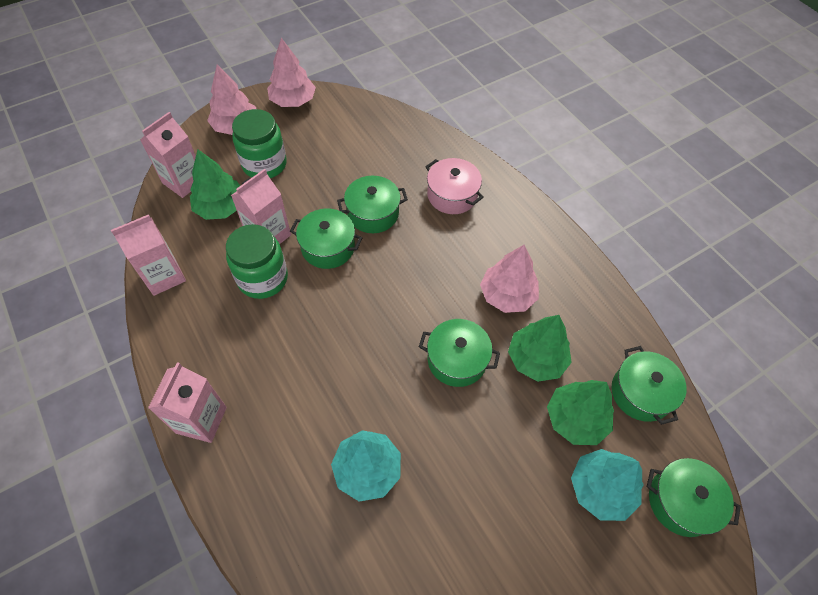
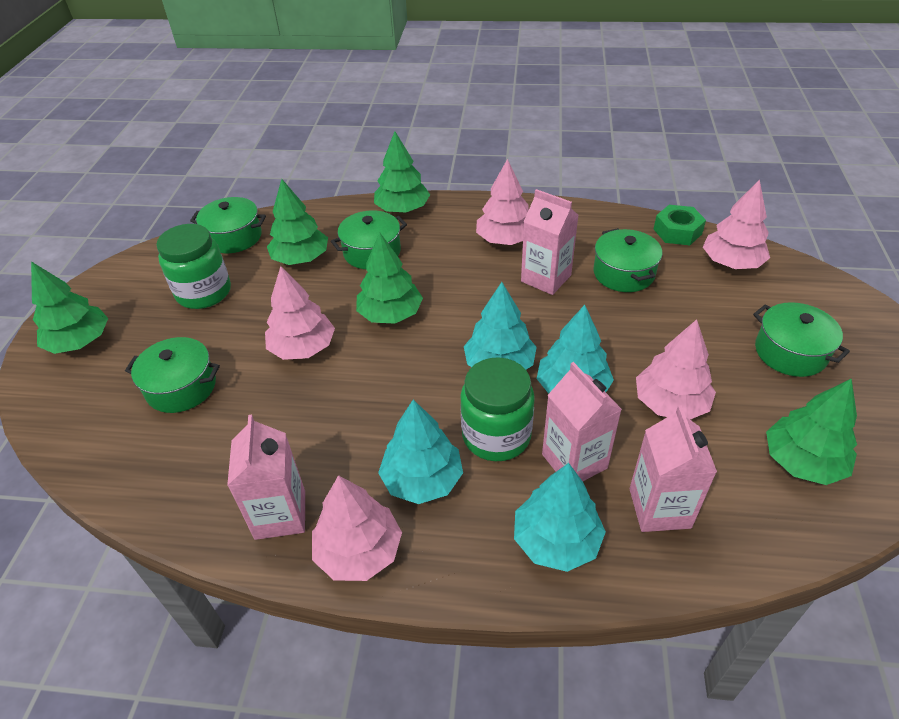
green nut: 0 -> 1
green tree: 3 -> 5
pink pot: 1 -> 0
pink tree: 3 -> 5
turquoise tree: 2 -> 4

